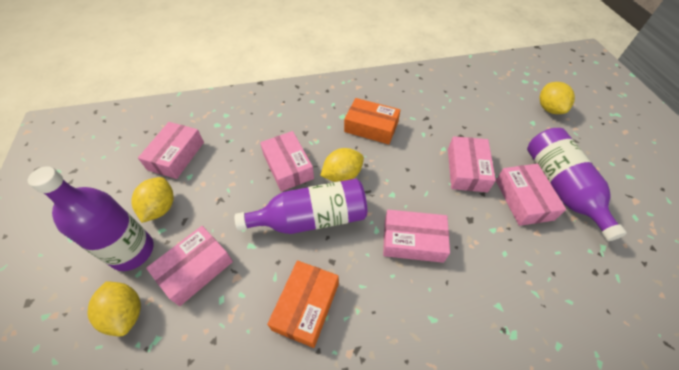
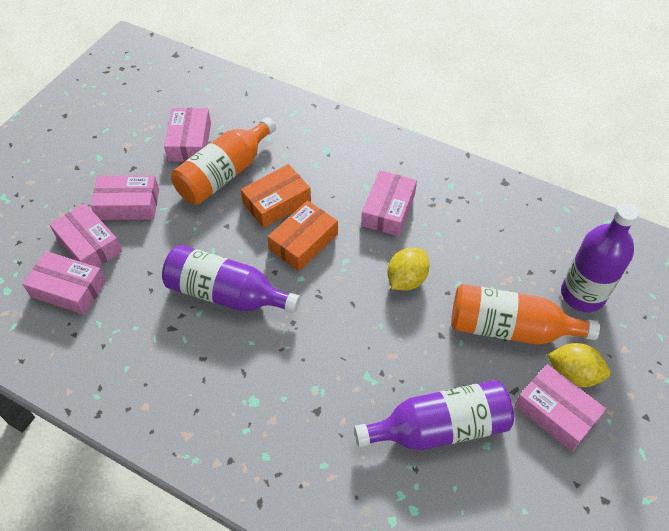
orange bottle: 0 -> 2
yellow lemon: 4 -> 2

